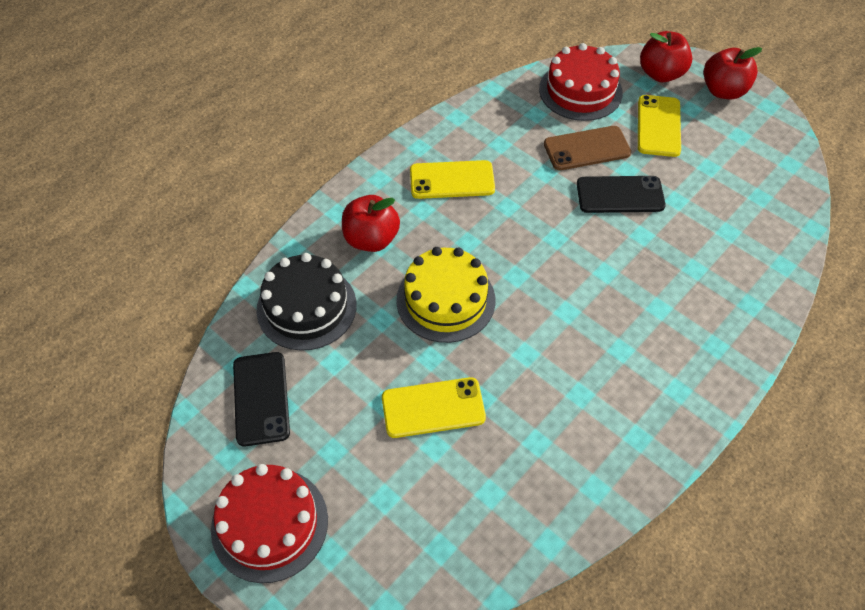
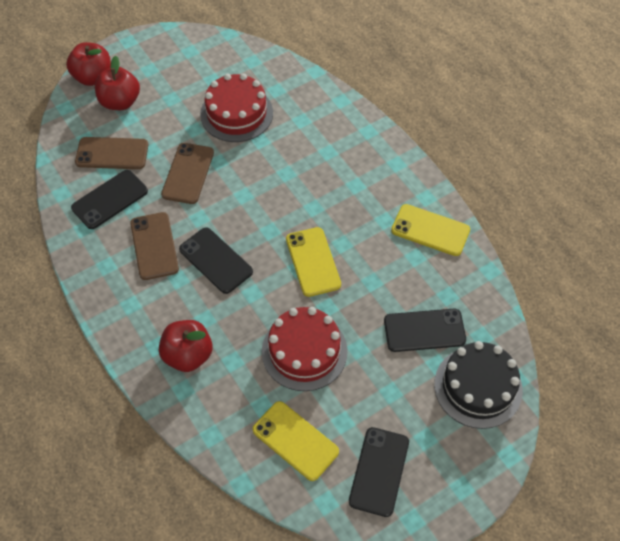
black phone: 2 -> 4
brown phone: 1 -> 3
yellow cake: 1 -> 0

